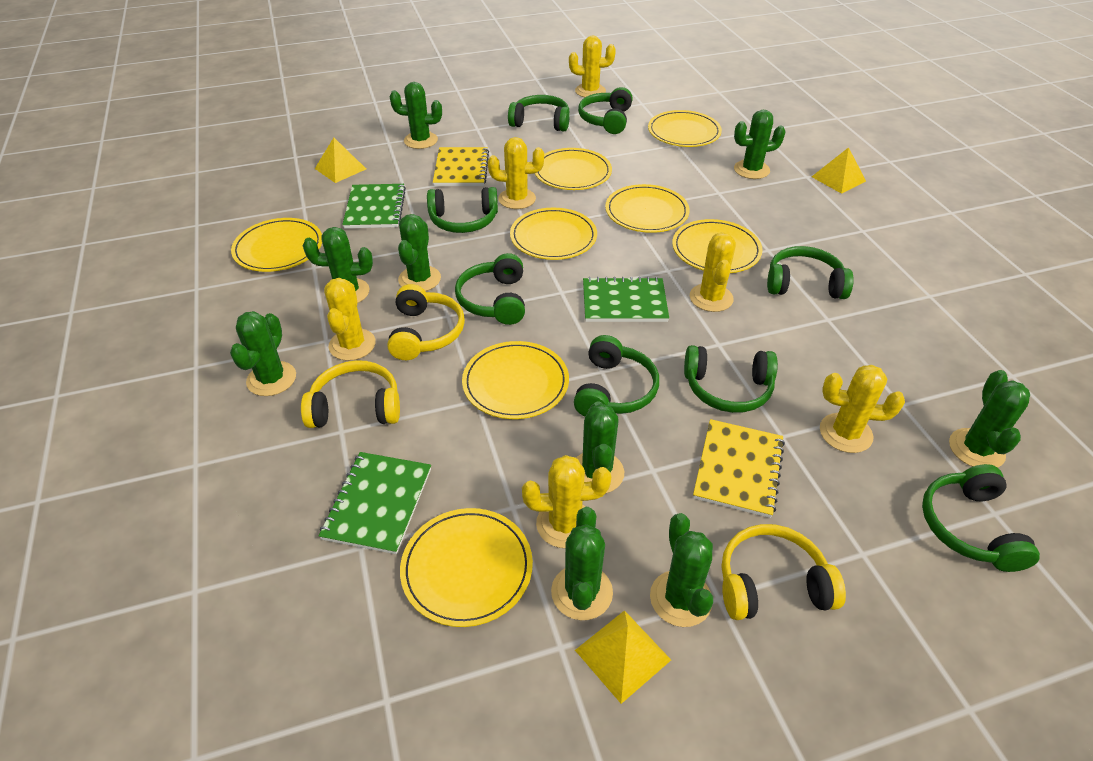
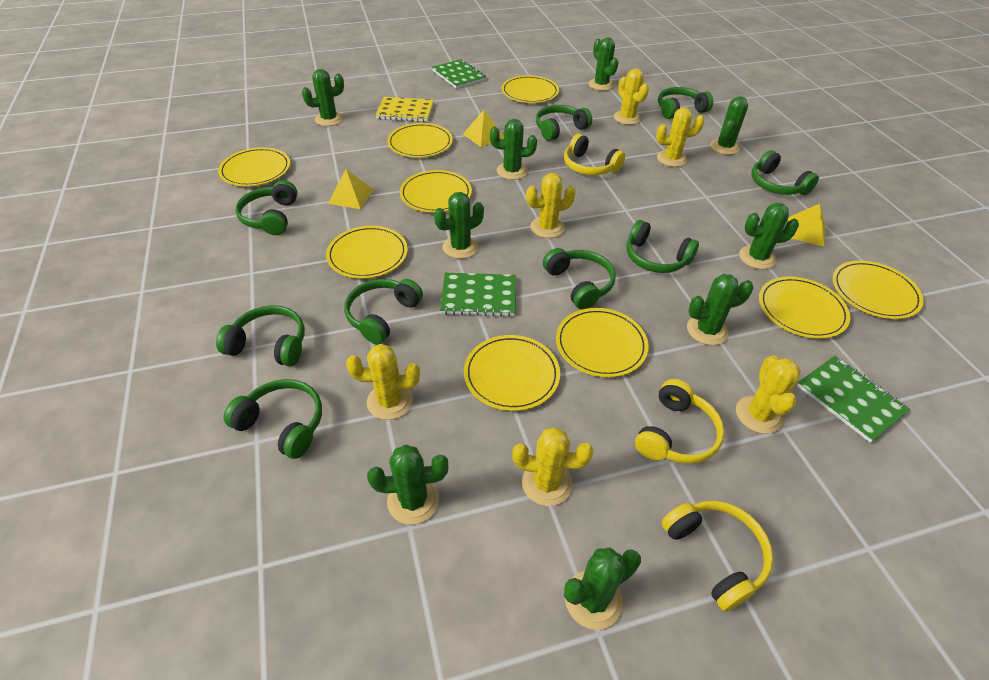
green headphones: 8 -> 9
yellow notebook: 2 -> 1
yellow plate: 8 -> 9

